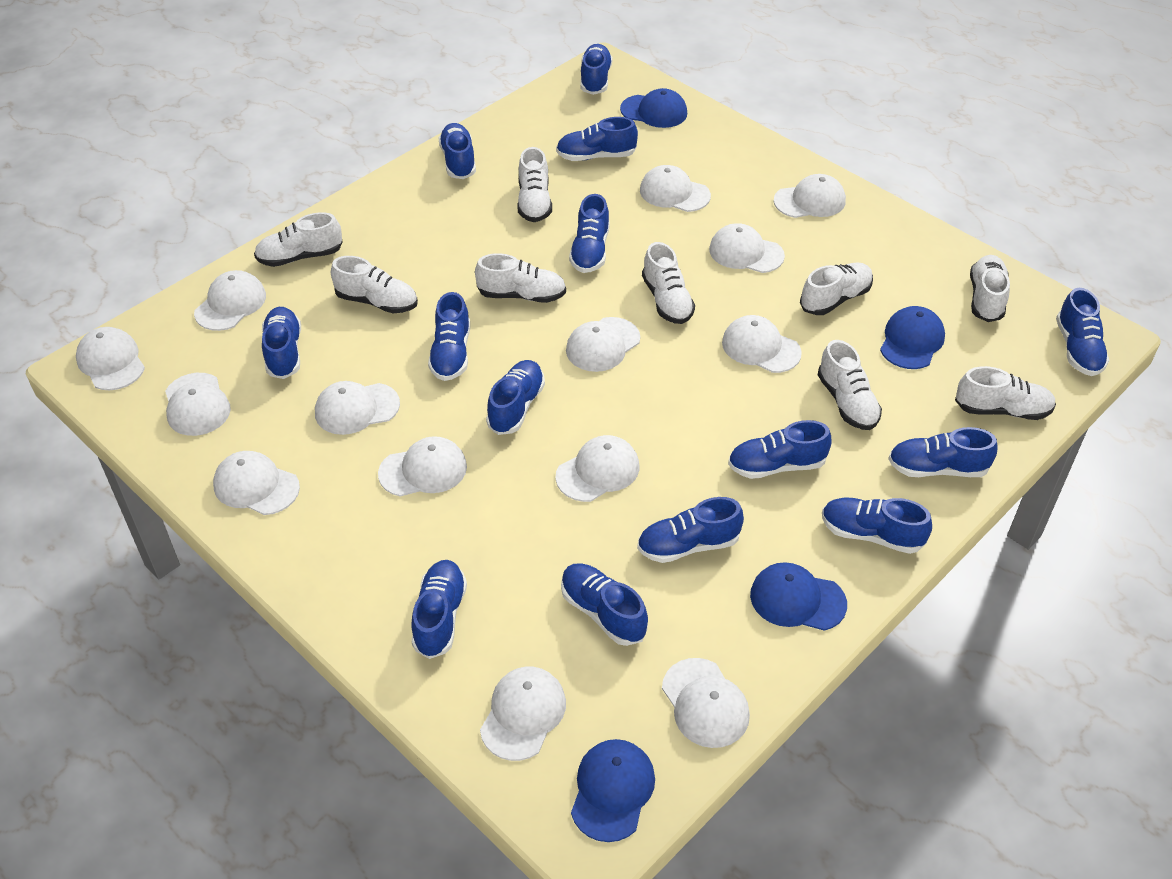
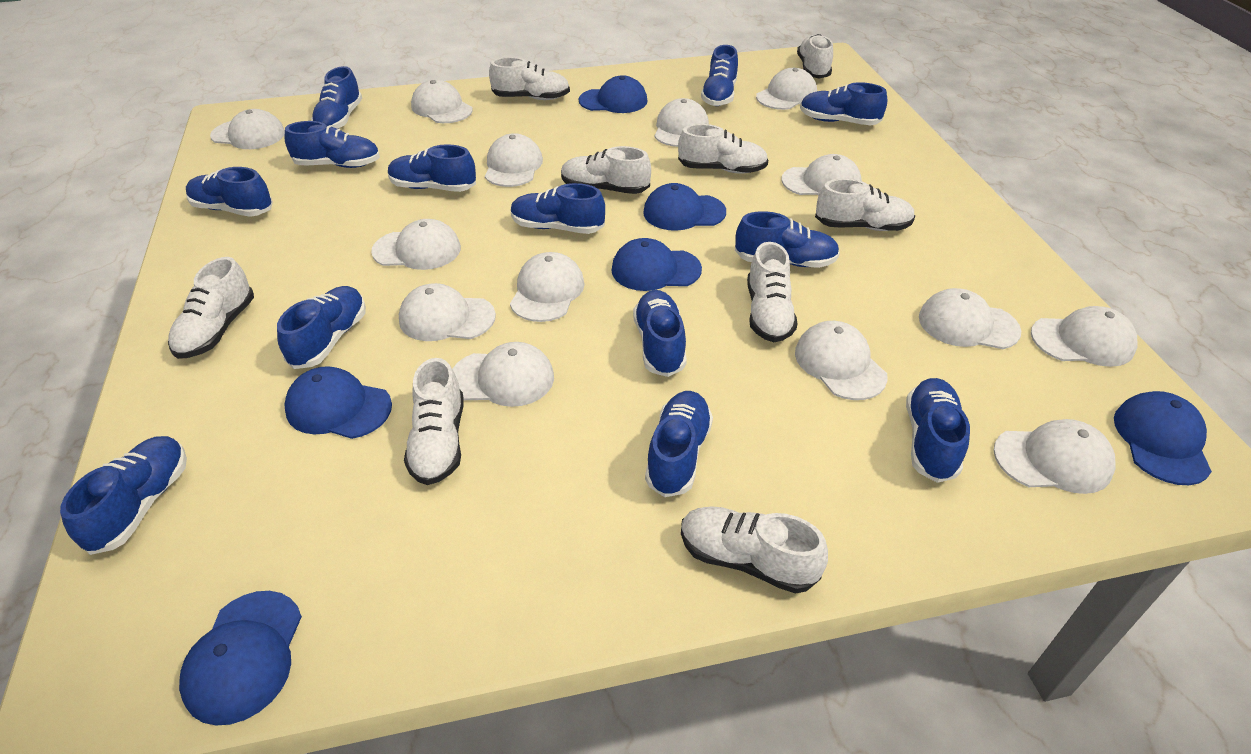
blue cap: 4 -> 6
blue shoe: 14 -> 13

